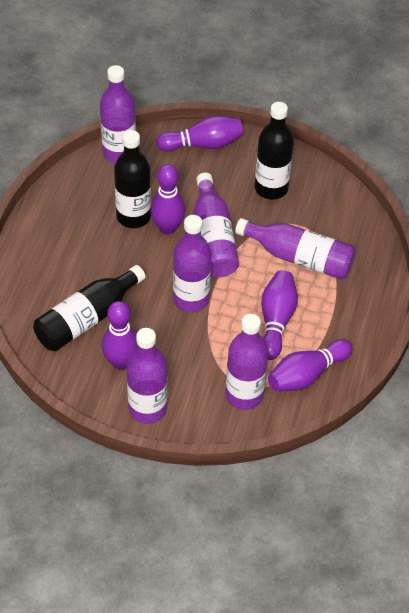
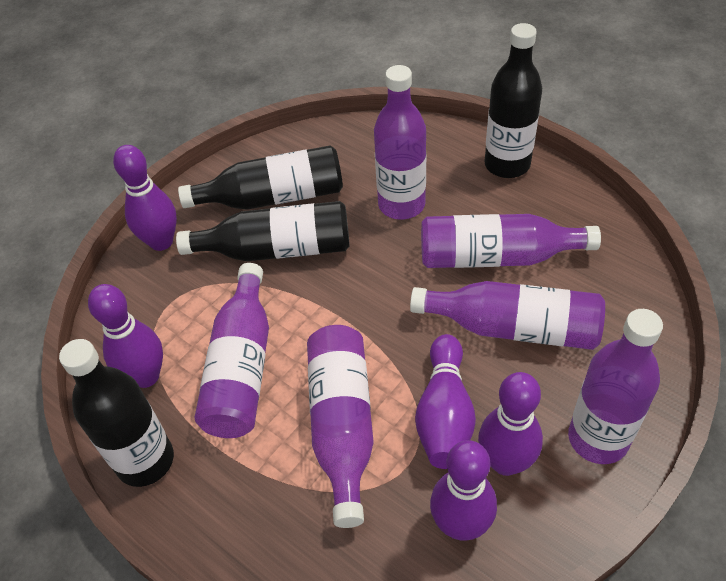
black bottle: 3 -> 4

